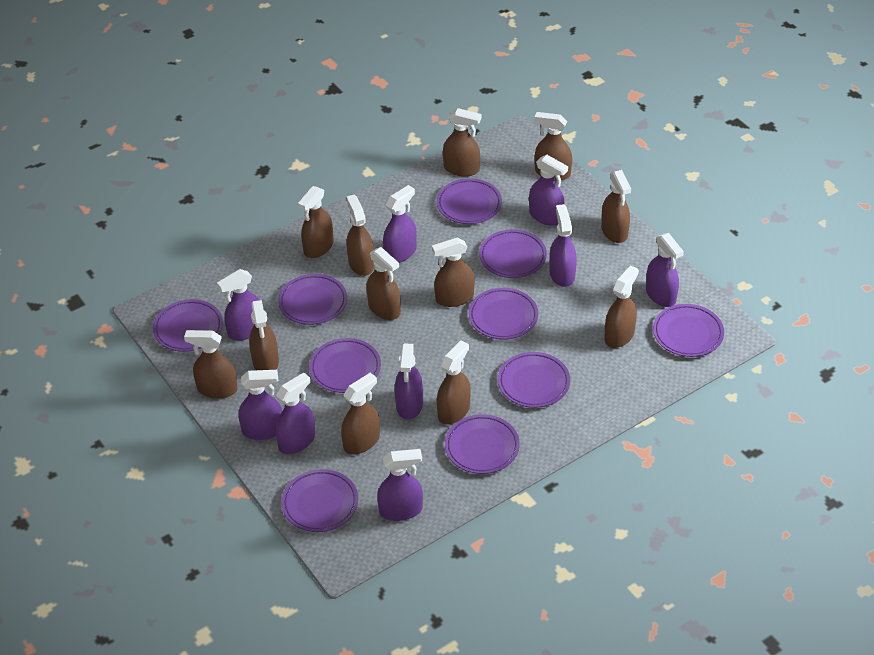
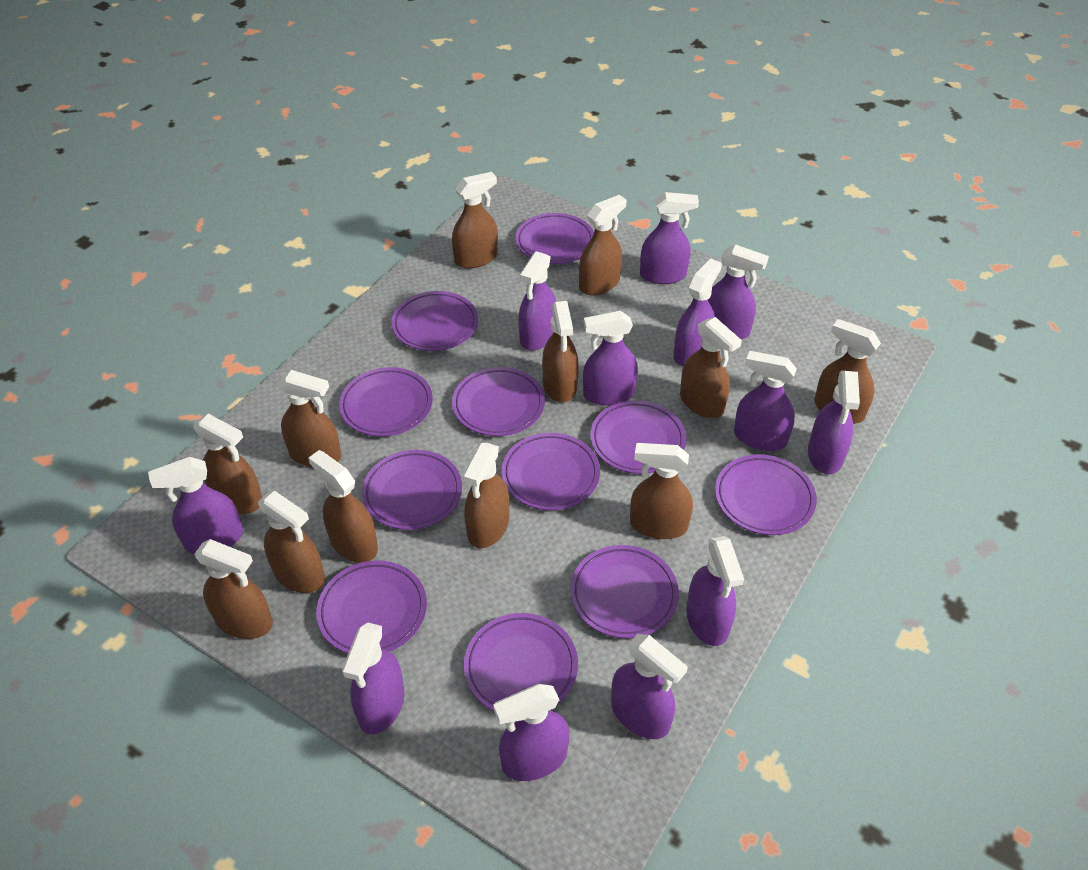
purple plate: 10 -> 11
purple spray bottle: 9 -> 12

